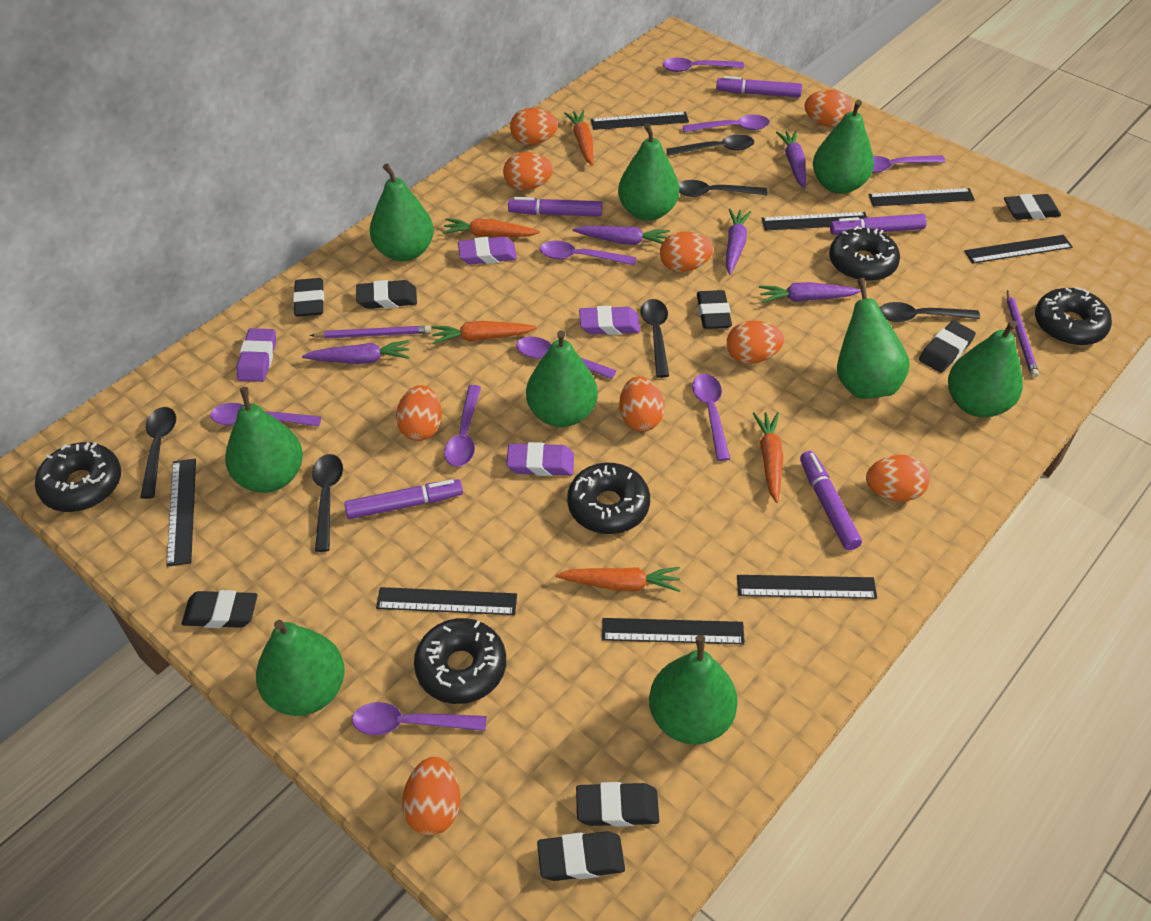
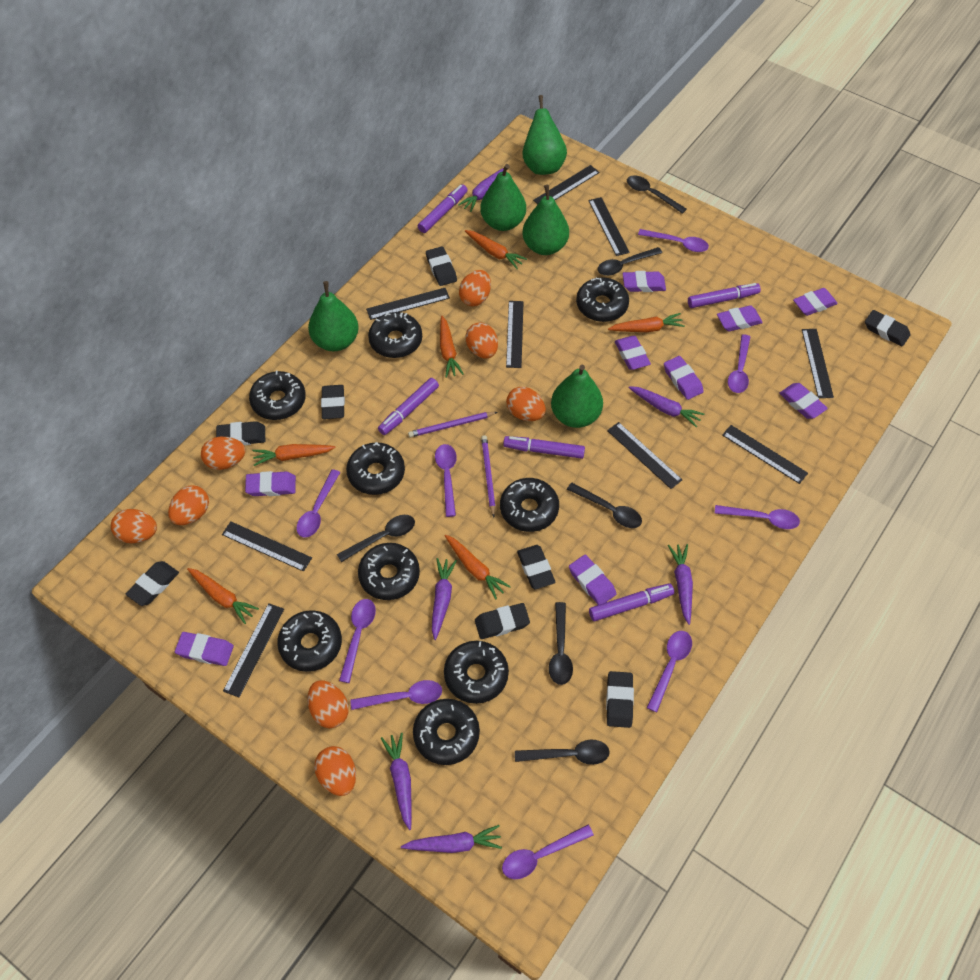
black donut: 5 -> 9
black ruler: 8 -> 9
green pear: 9 -> 5
orange carrot: 5 -> 6
orange egg: 9 -> 8
purple carrot: 5 -> 6
purple eraser: 4 -> 9

